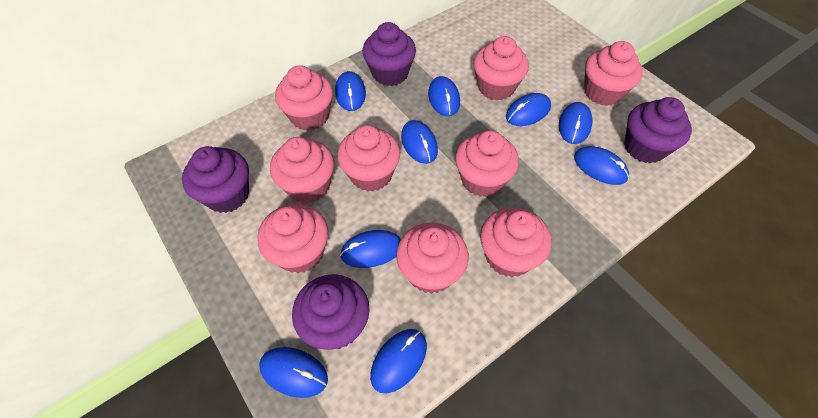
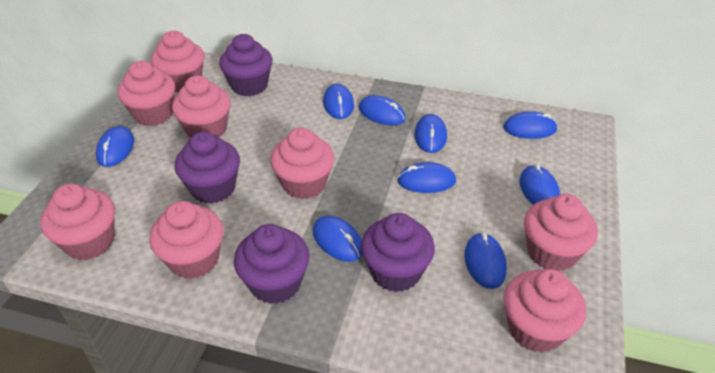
pink cupcake: 9 -> 8

